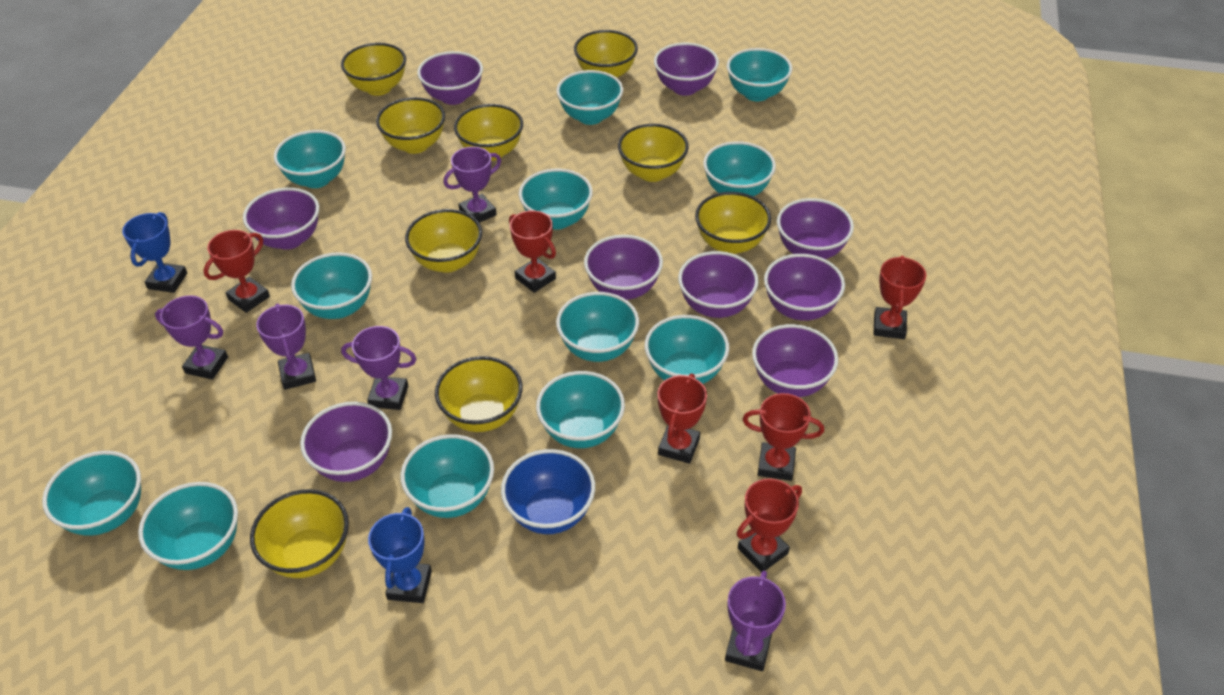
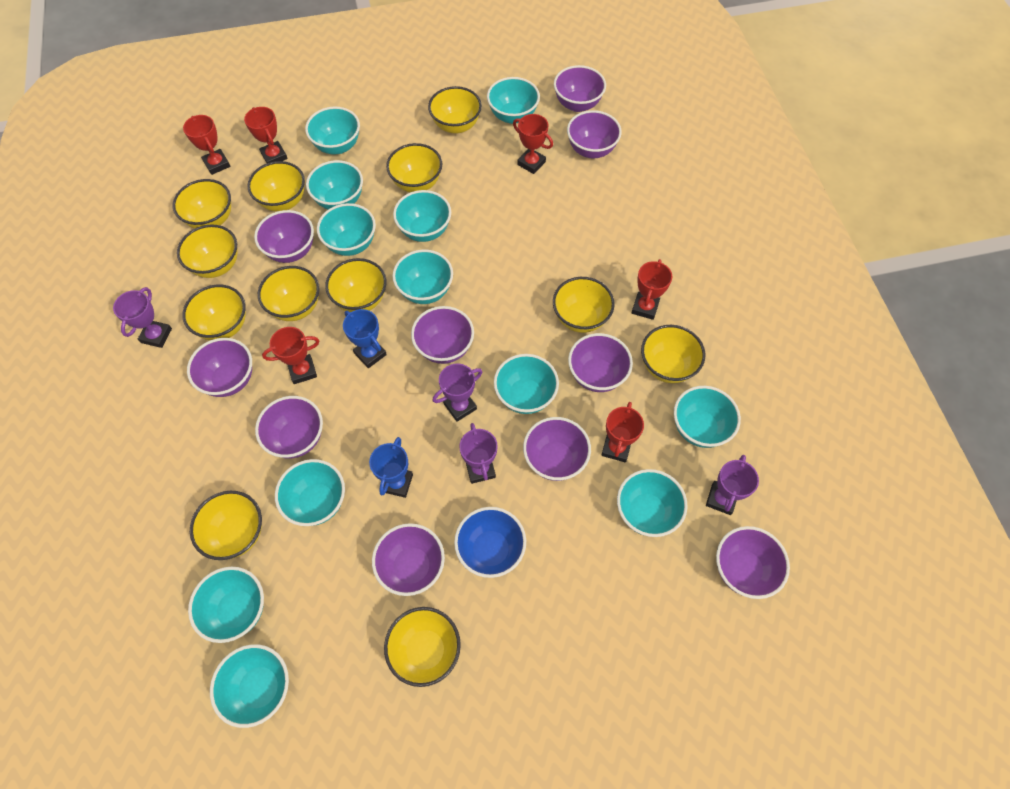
purple bowl: 9 -> 10
purple trophy: 5 -> 4
yellow bowl: 9 -> 12

